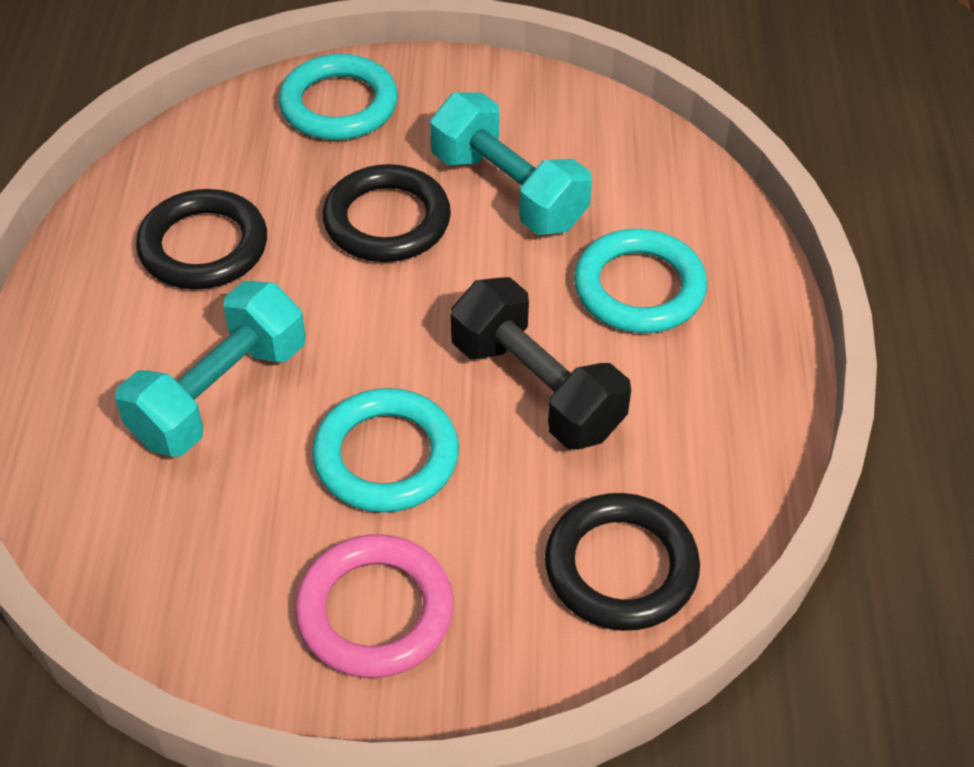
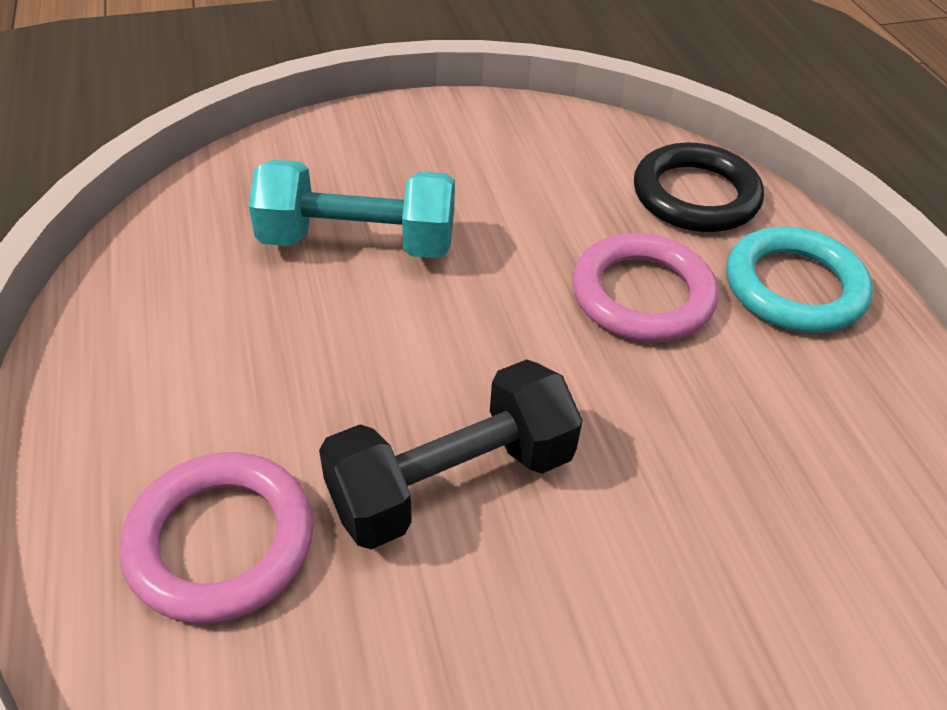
black ring: 3 -> 1
pink ring: 1 -> 2
turquoise dumbbell: 2 -> 1
turquoise ring: 3 -> 1

